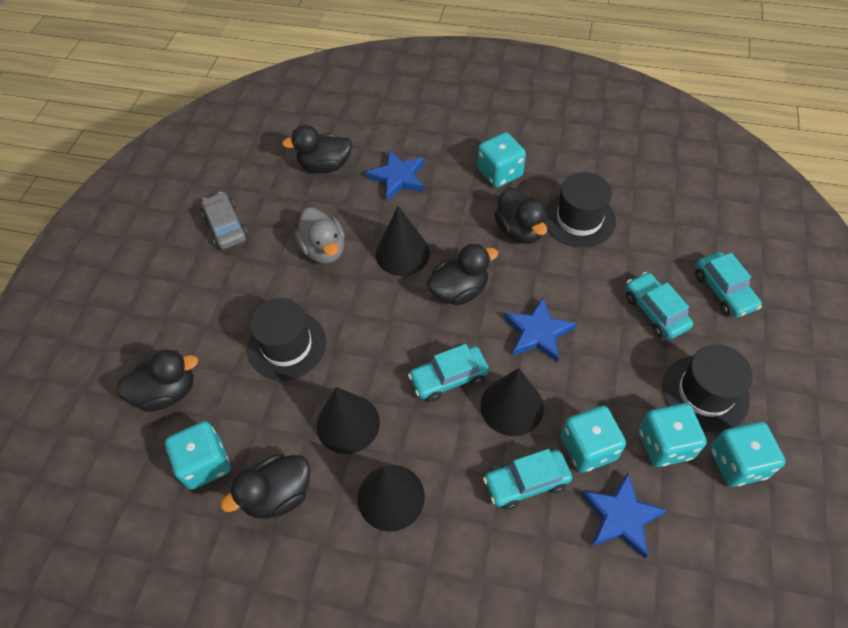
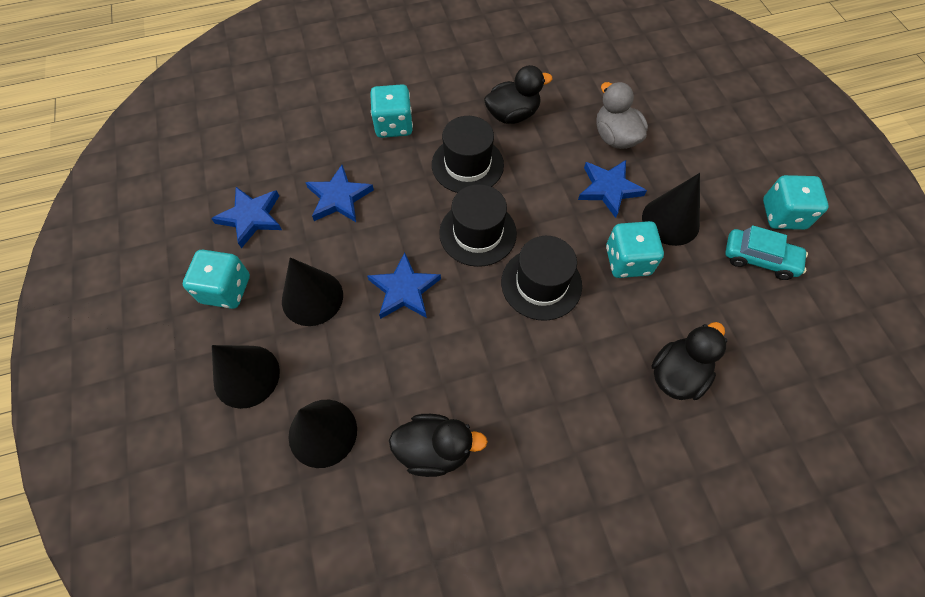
black duck: 5 -> 3
blue star: 3 -> 4
grey car: 1 -> 0
turquoise car: 4 -> 1
turquoise dice: 5 -> 4

